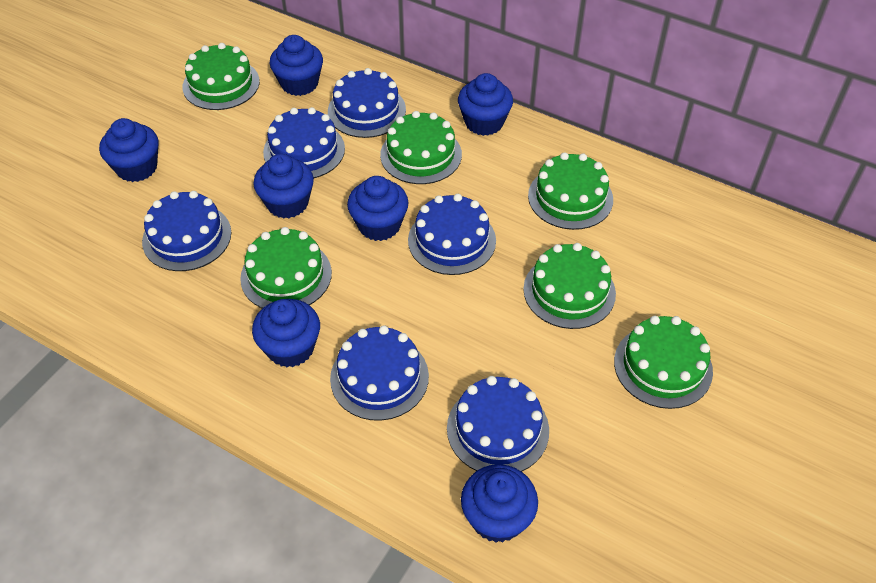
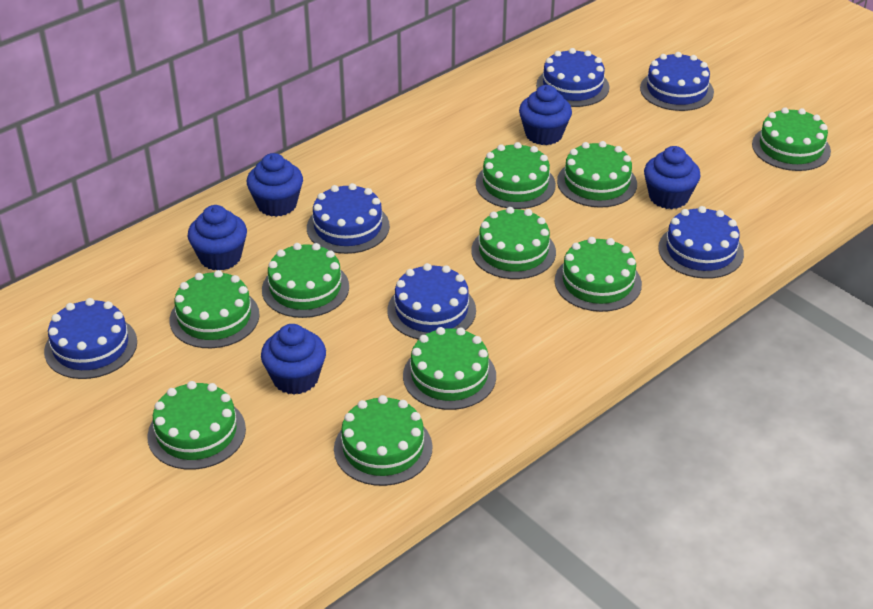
blue cupcake: 7 -> 5
green cake: 6 -> 10

